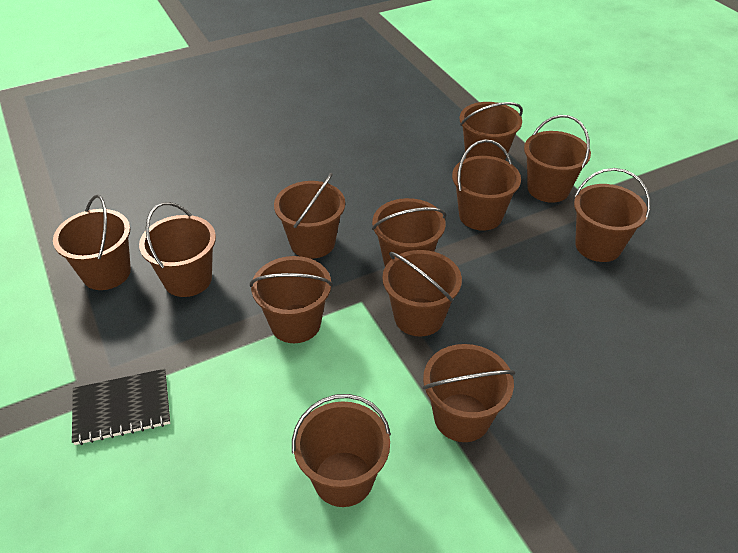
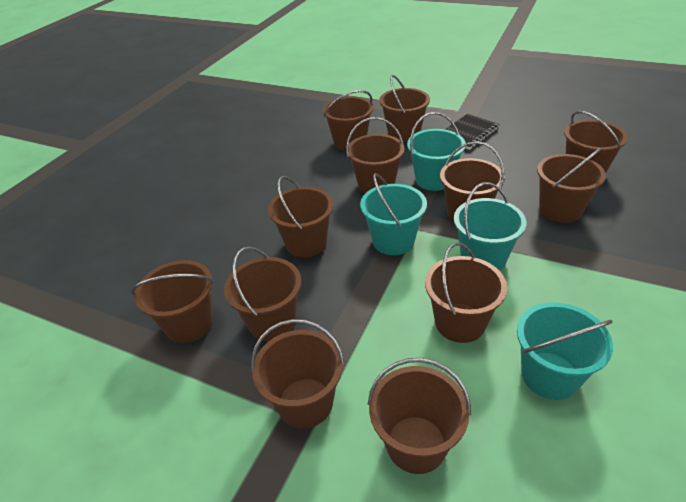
turquoise bucket: 0 -> 4

